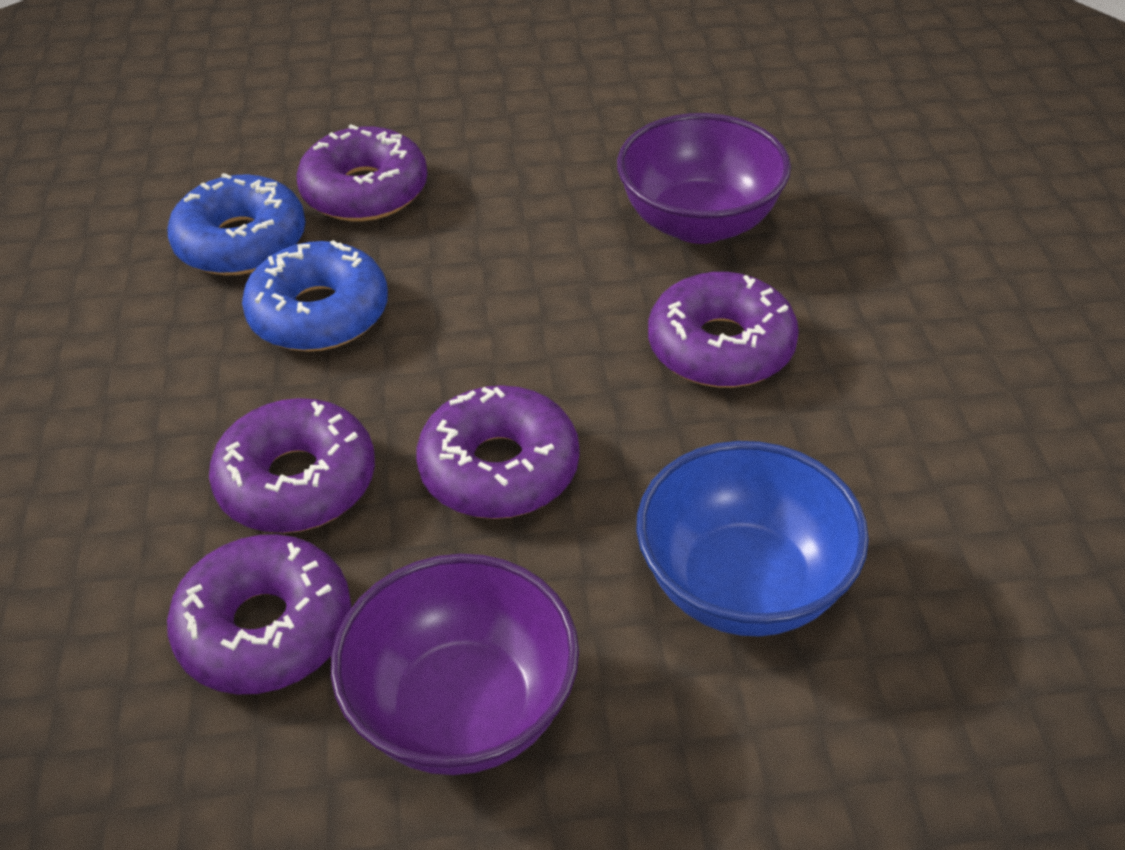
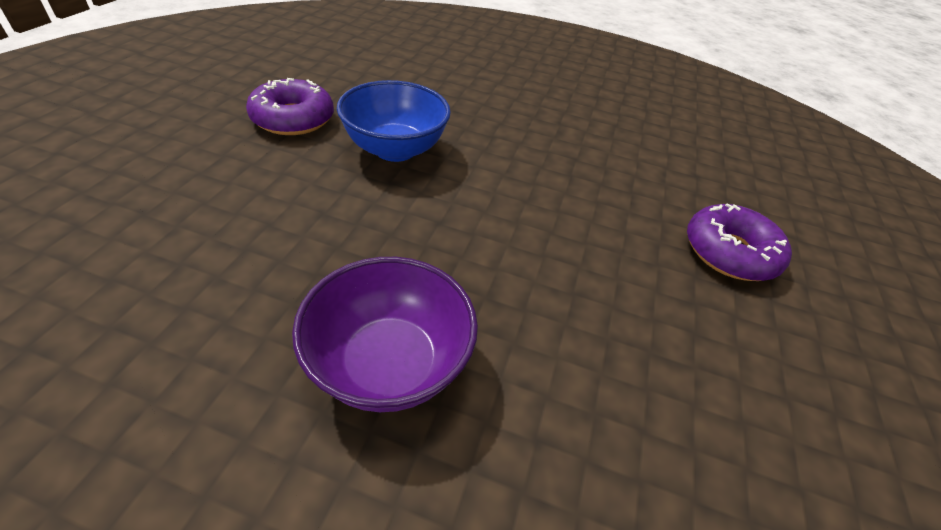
blue donut: 2 -> 0
purple bowl: 2 -> 1
purple donut: 5 -> 2

